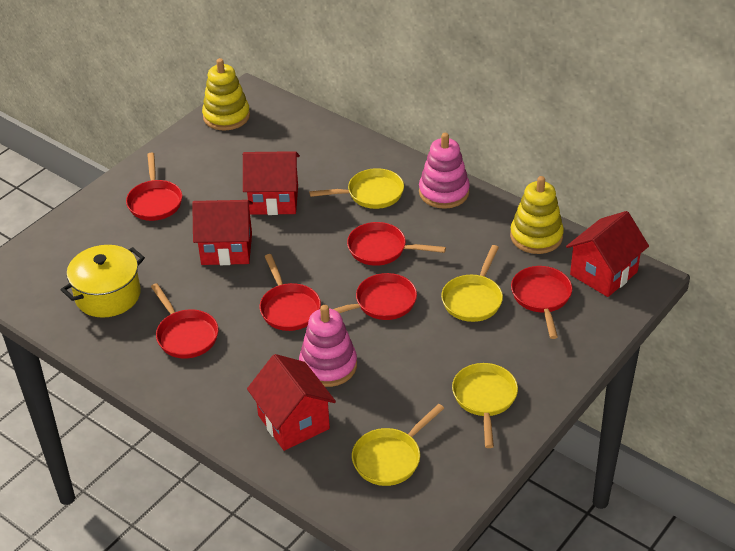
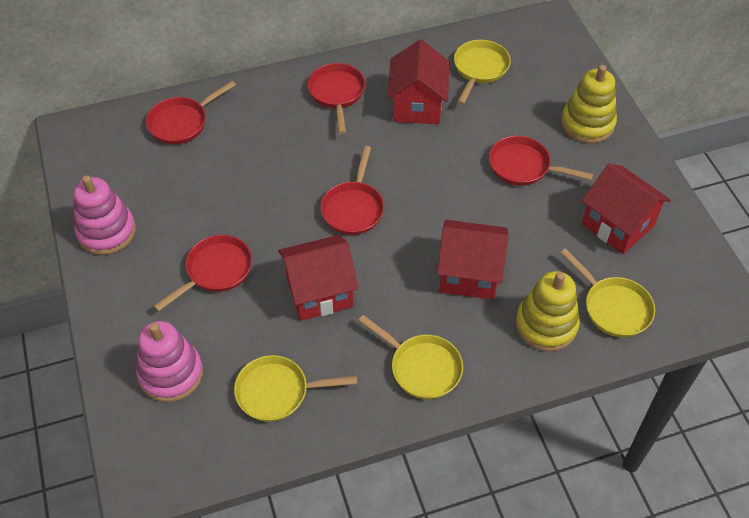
red pan: 6 -> 5
yellow pot: 1 -> 0

